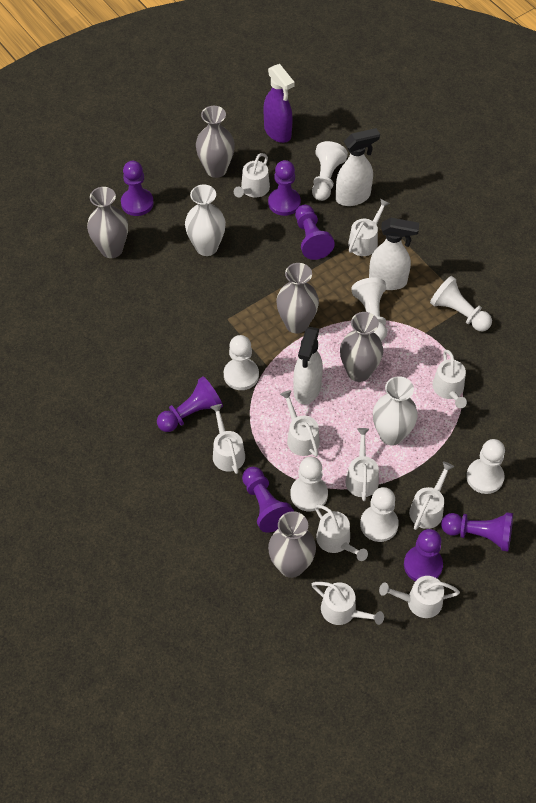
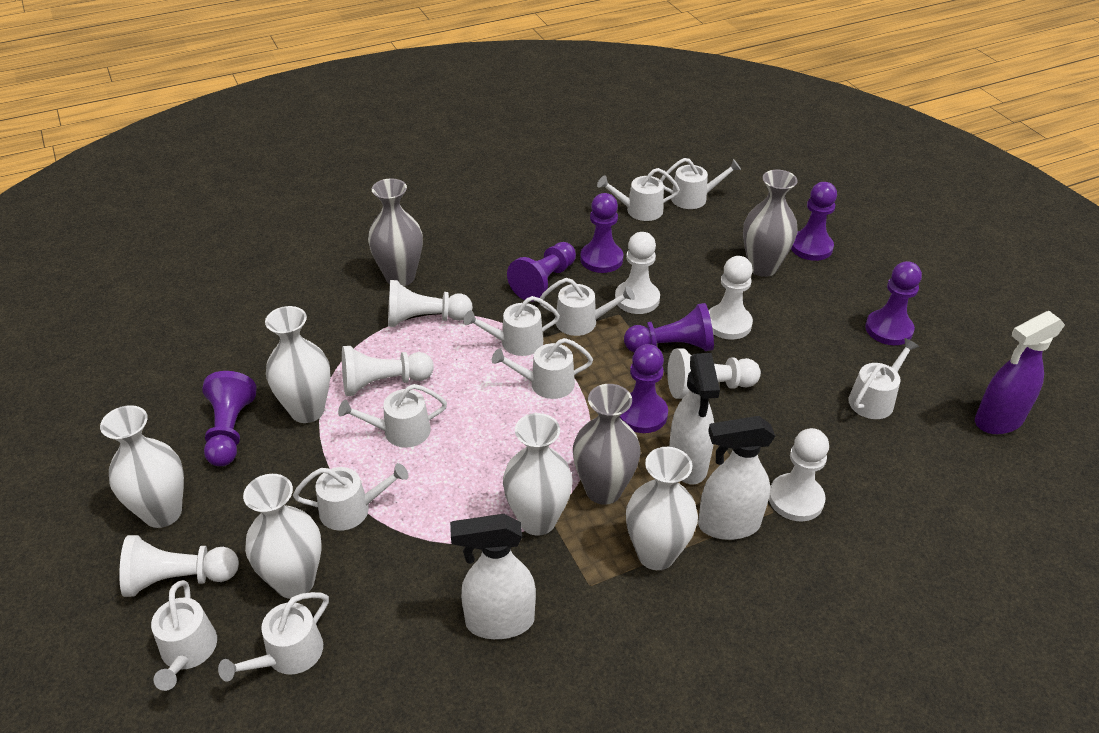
grey vase: 5 -> 3
white vase: 2 -> 5

